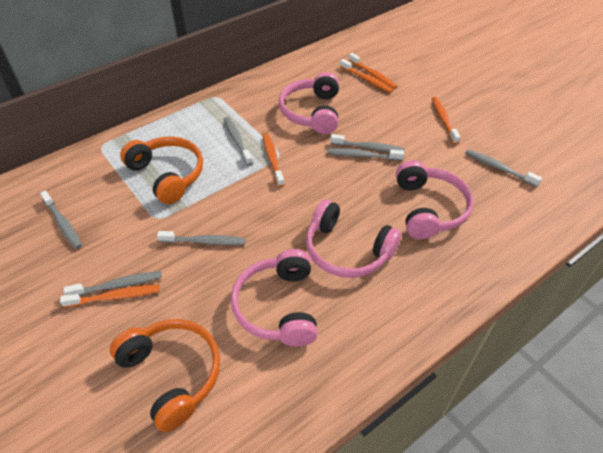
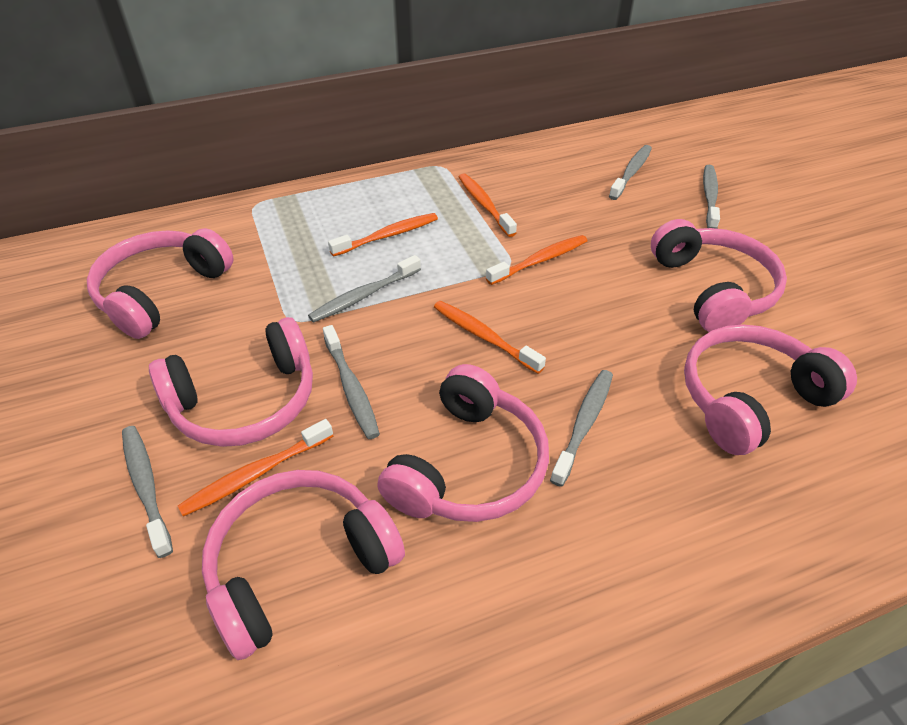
grey toothbrush: 7 -> 6
orange headphones: 2 -> 0
pink headphones: 4 -> 6

